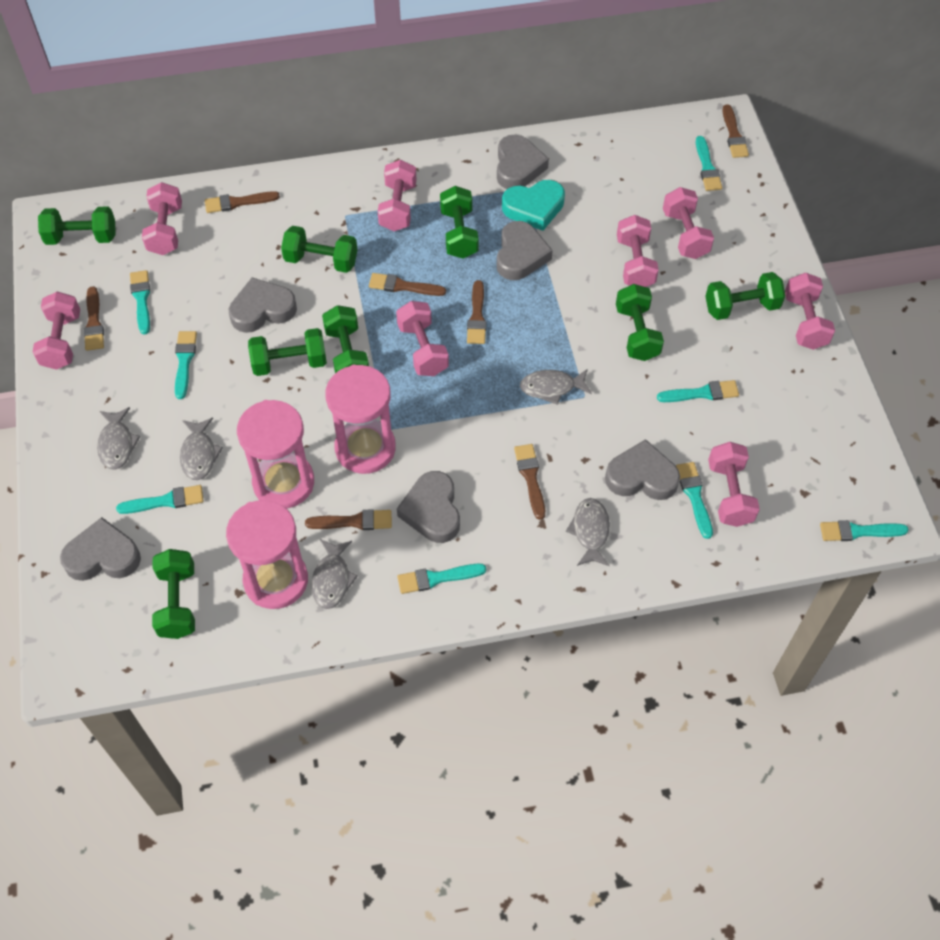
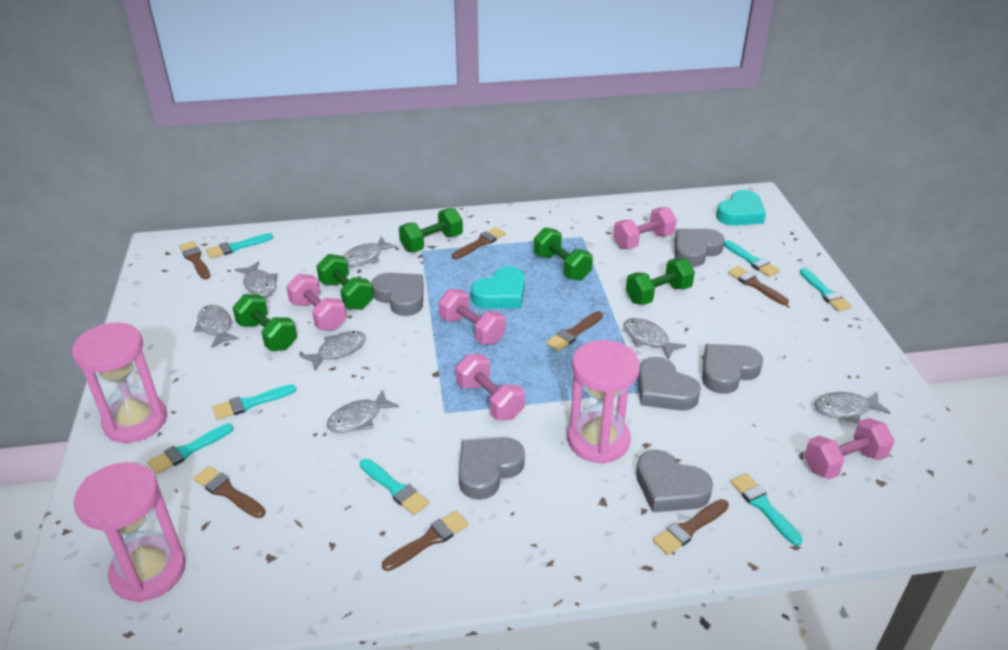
green dumbbell: 8 -> 5
grey fish: 5 -> 7
pink dumbbell: 8 -> 5
turquoise brush: 8 -> 7
turquoise heart: 1 -> 2

